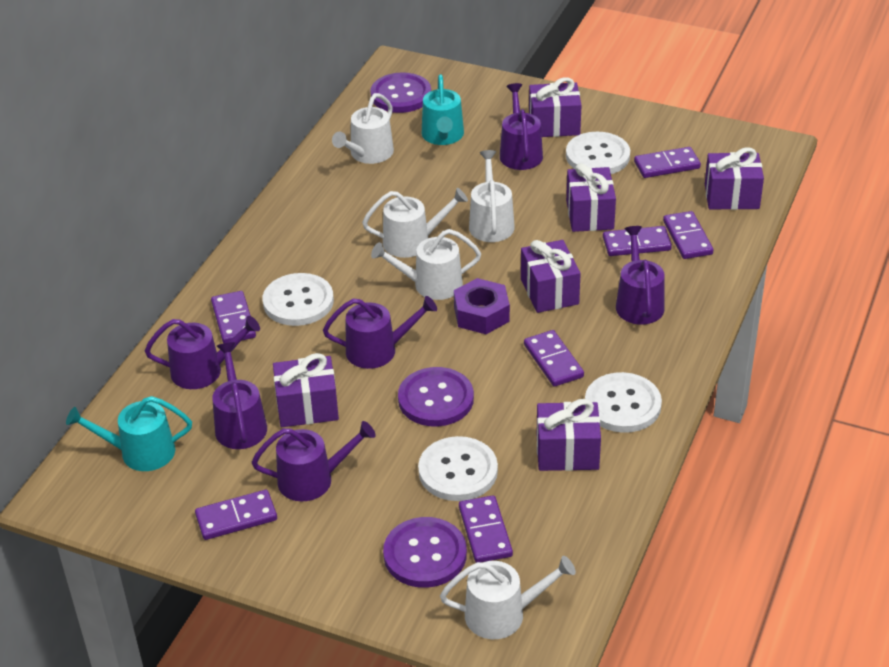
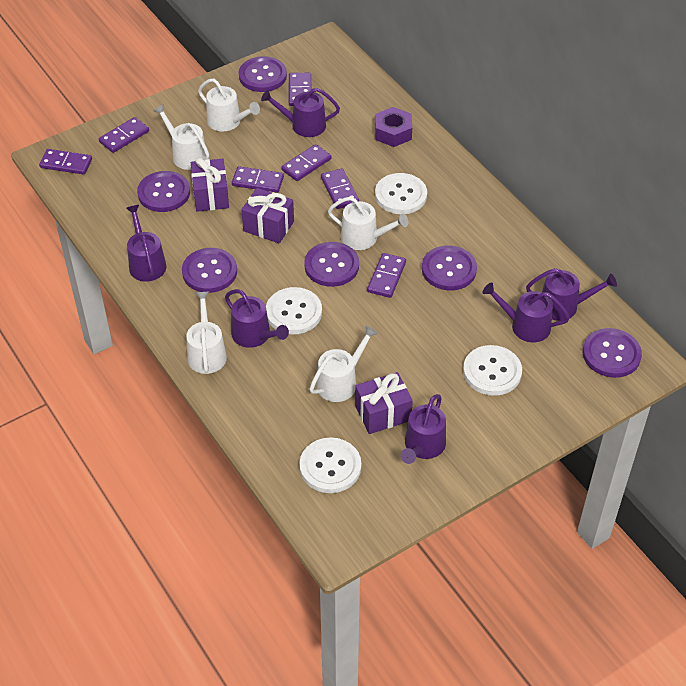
purple button: 3 -> 6
purple gift: 6 -> 3
turquoise watering can: 2 -> 0

